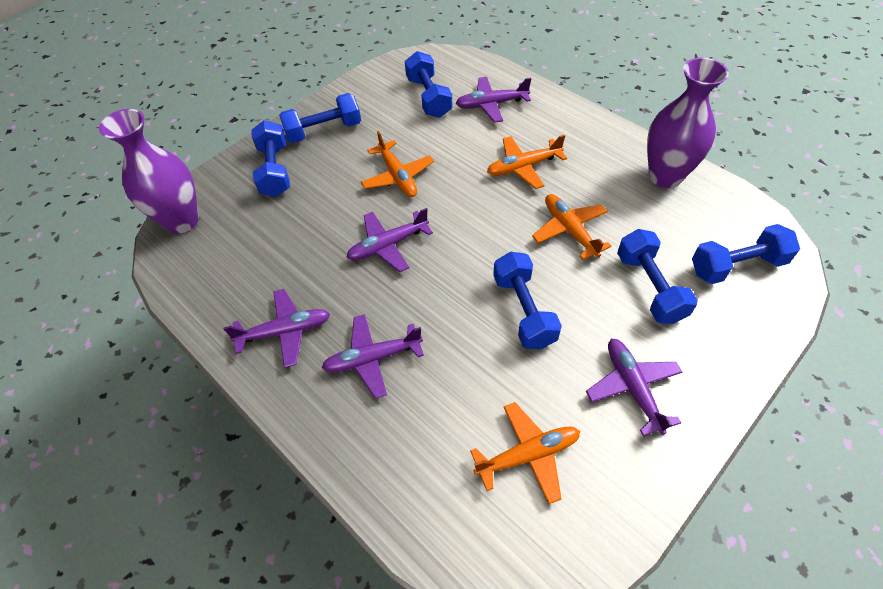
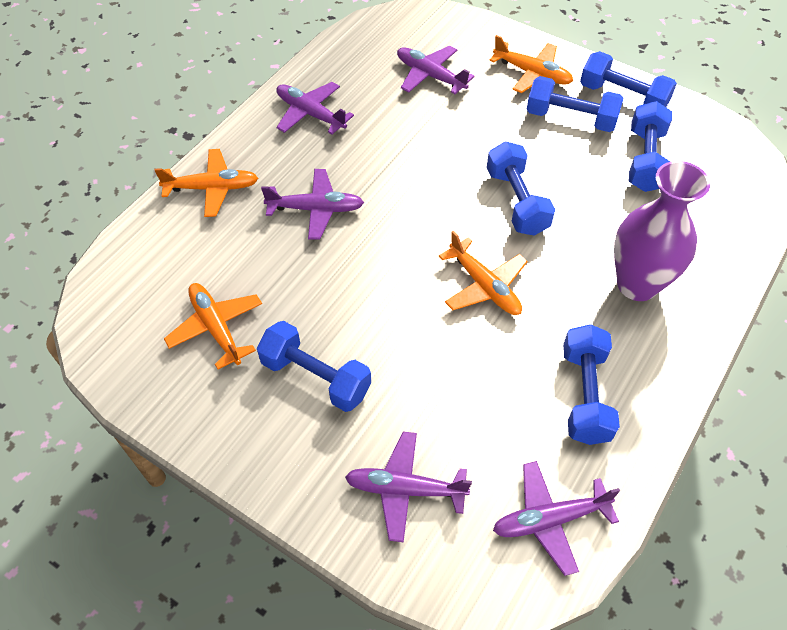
purple vase: 2 -> 1

